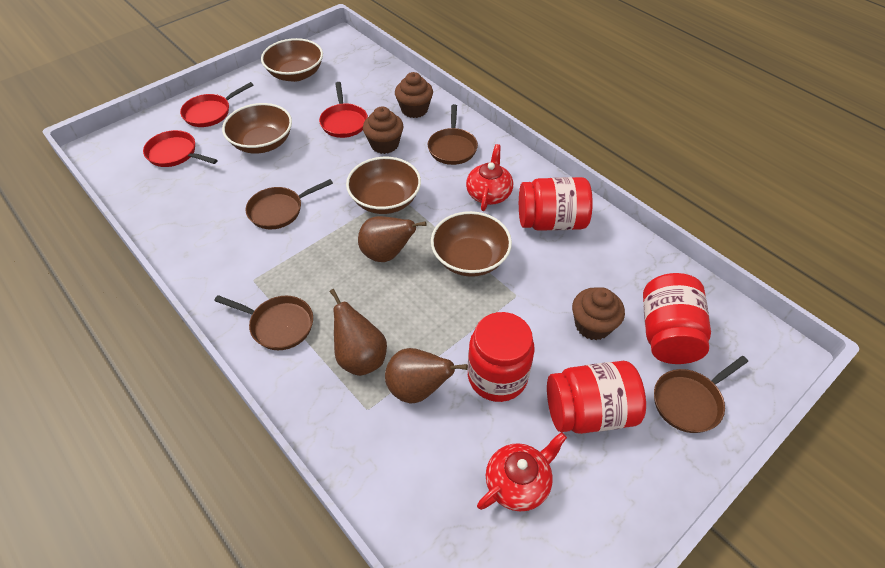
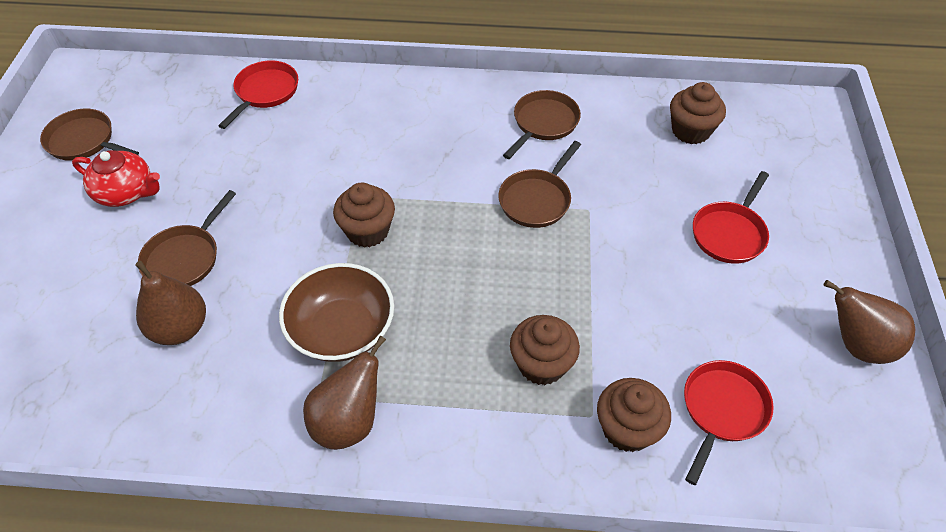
brown bowl: 4 -> 1
brown cupcake: 3 -> 4
red jar: 4 -> 0
red teapot: 2 -> 1

